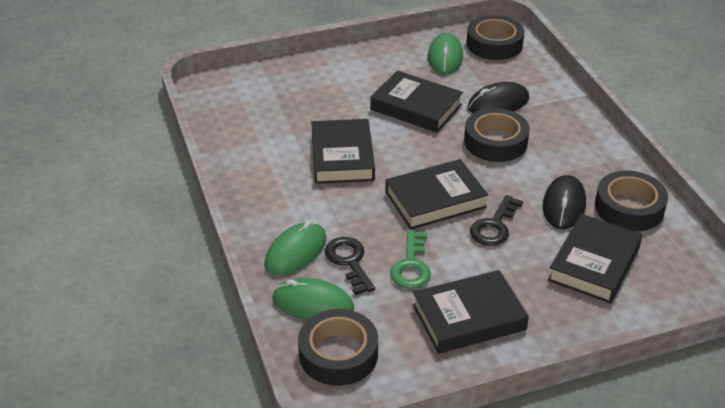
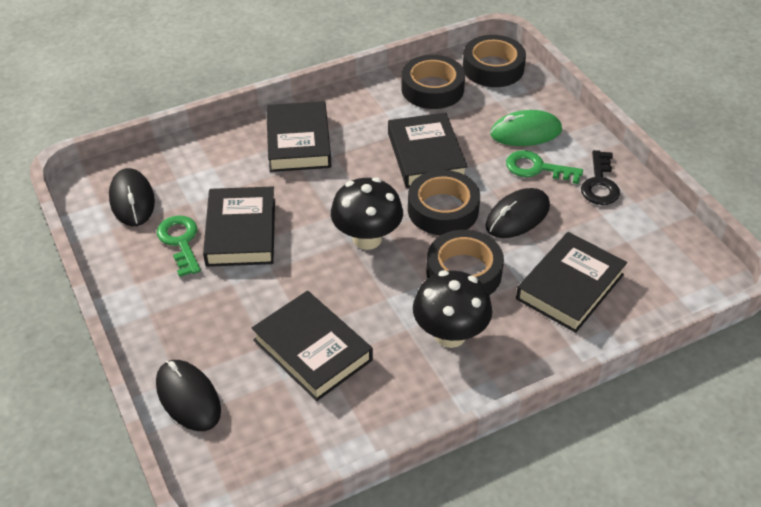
black key: 2 -> 1
black mouse: 2 -> 3
black mushroom: 0 -> 2
green key: 1 -> 2
green mouse: 3 -> 1

